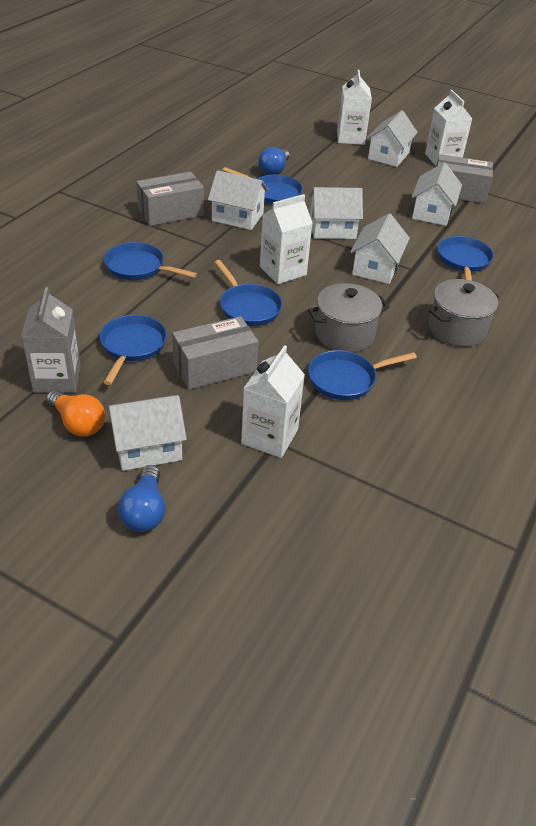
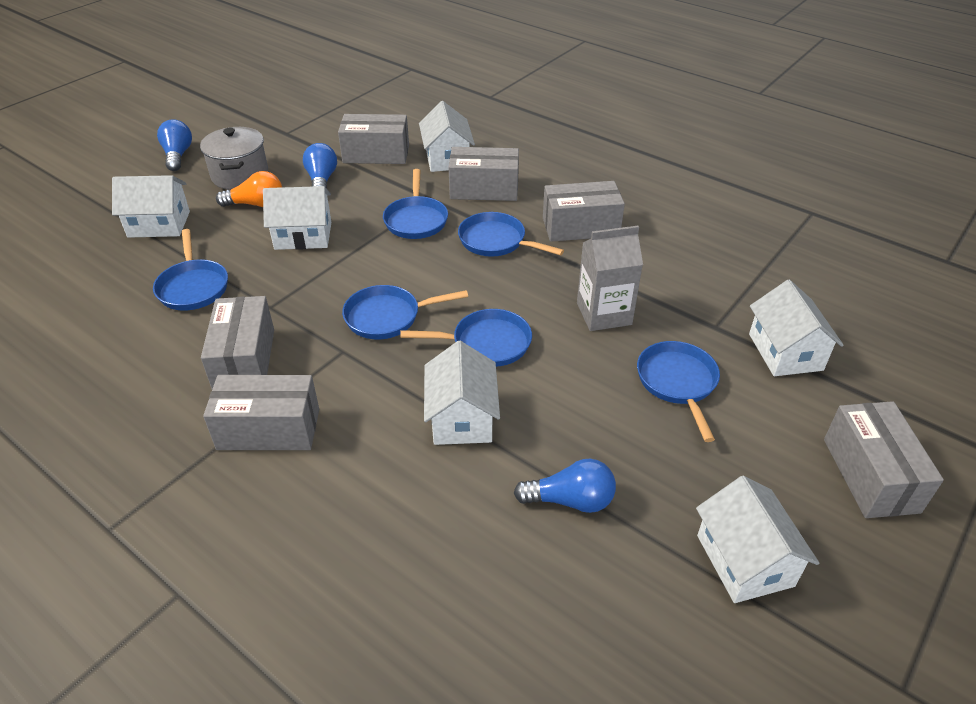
blue light bulb: 2 -> 3
grey box: 3 -> 6
grey pot: 2 -> 1
white carton: 4 -> 0

